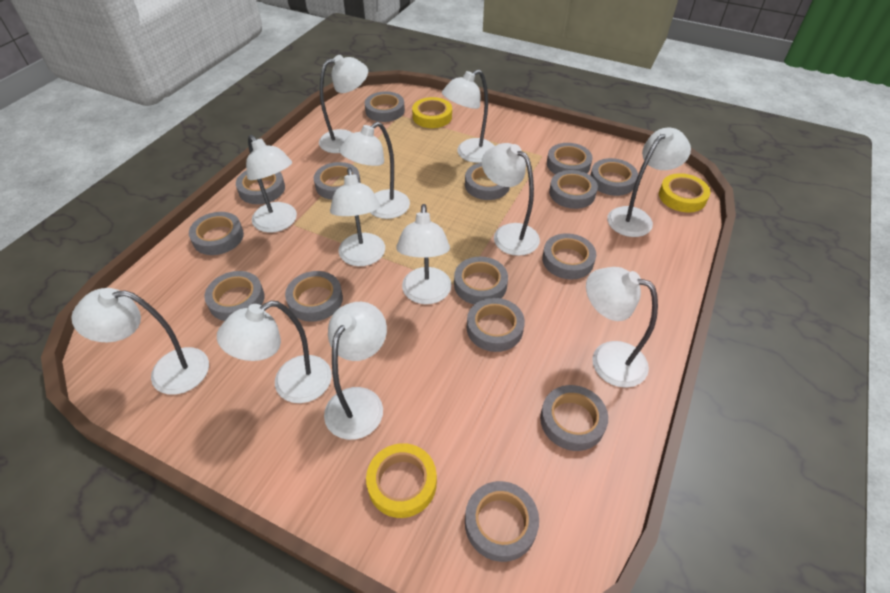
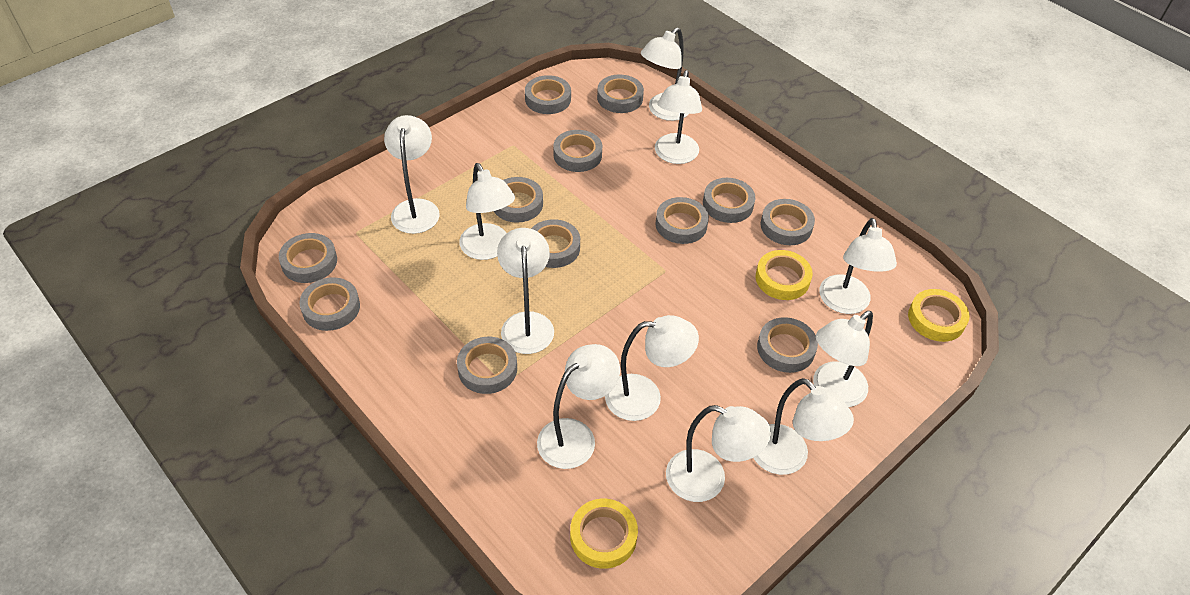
grey tape: 15 -> 12
white lamp: 12 -> 11

